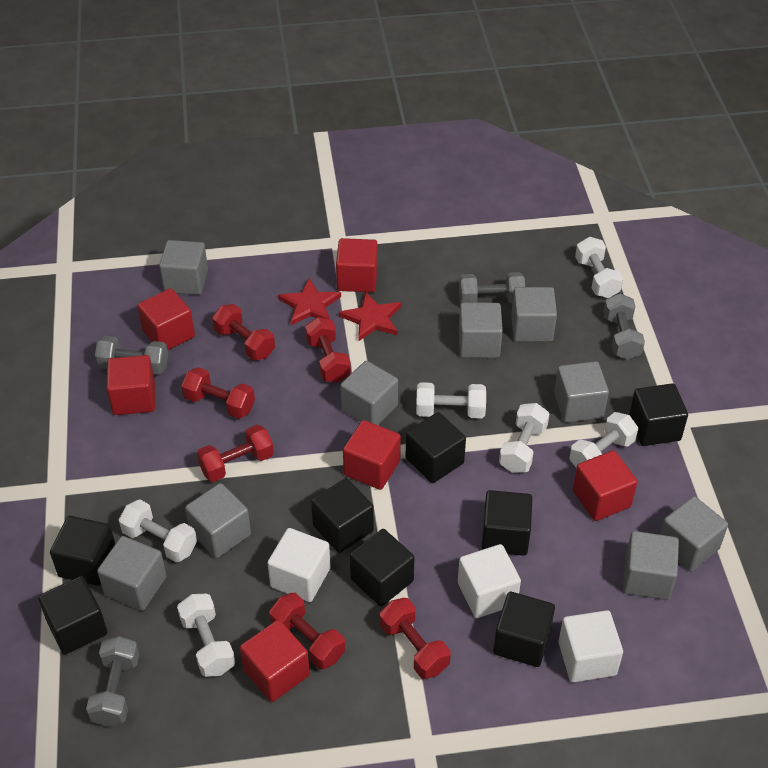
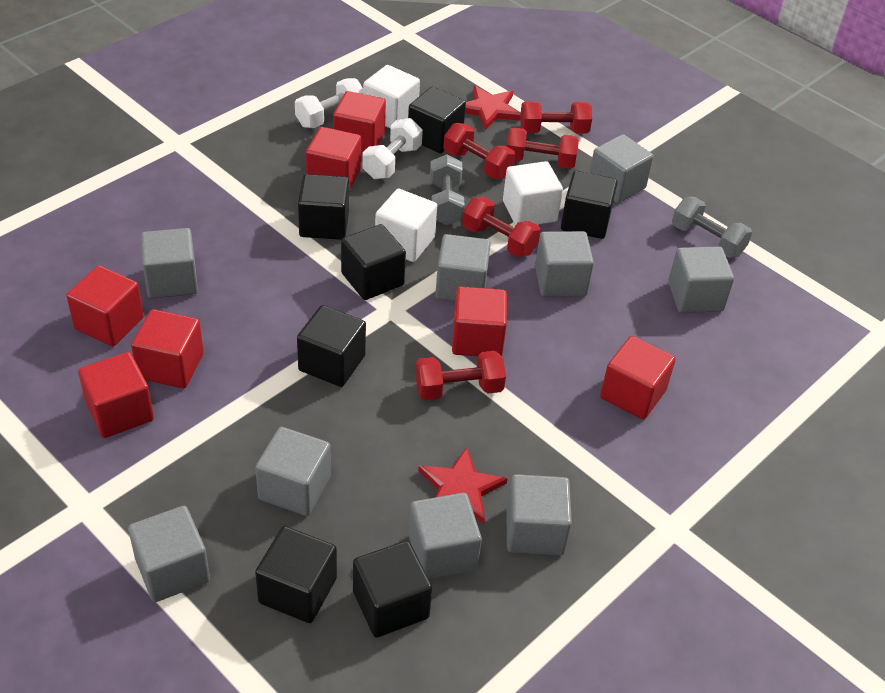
black cube: 8 -> 7
grey dumbbell: 4 -> 2
red cube: 6 -> 7
red dumbbell: 6 -> 5
white dumbbell: 6 -> 2

